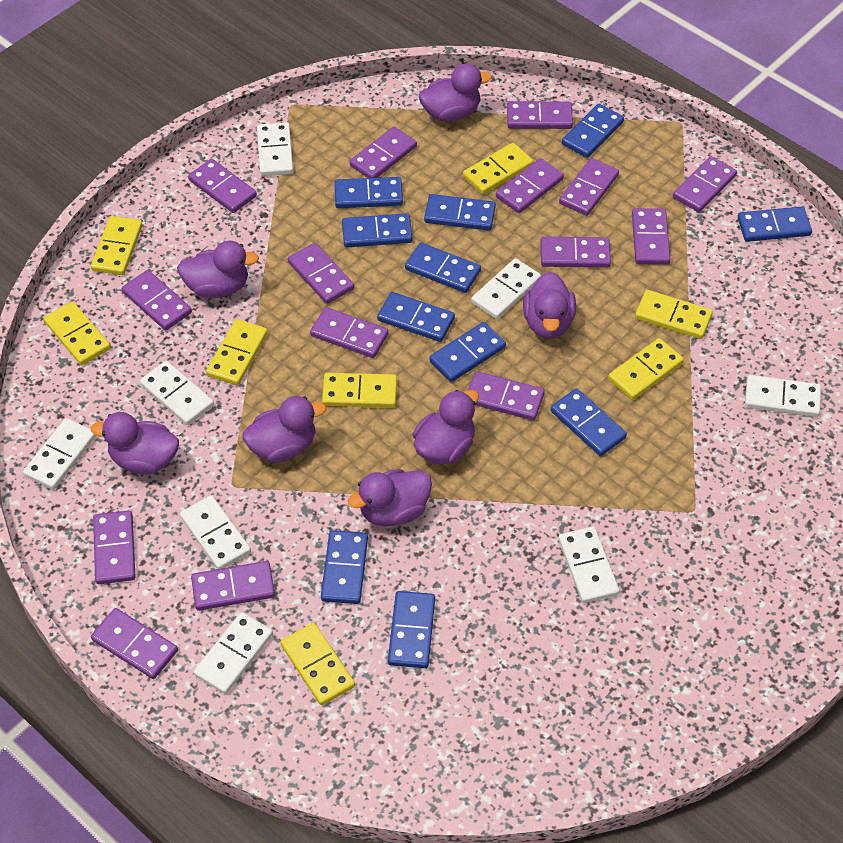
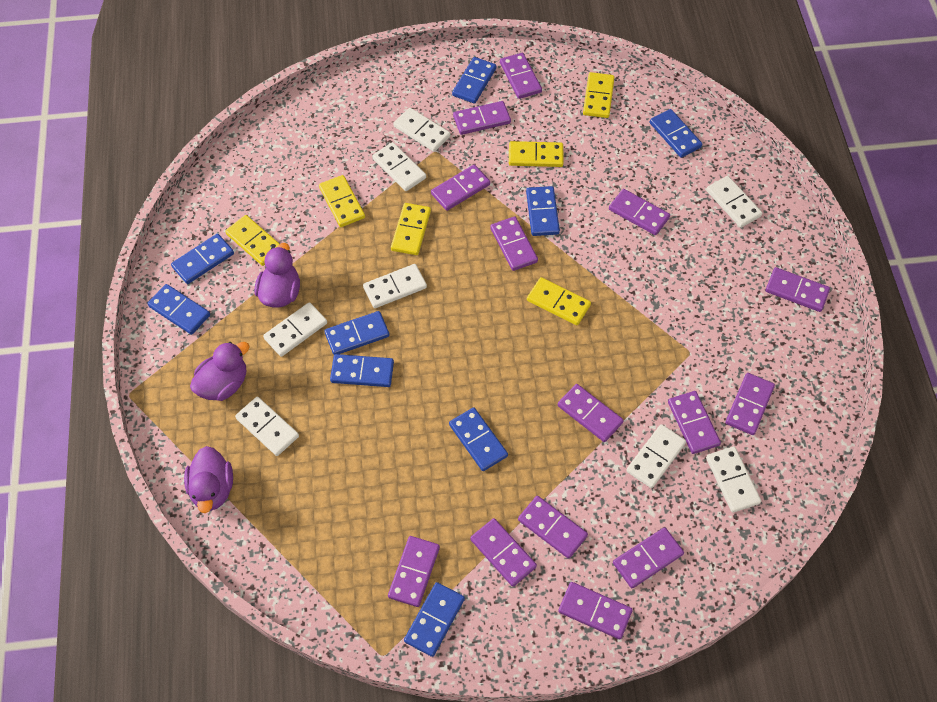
blue domino: 11 -> 9
purple domino: 15 -> 14
purple duck: 7 -> 3
yellow domino: 8 -> 6

